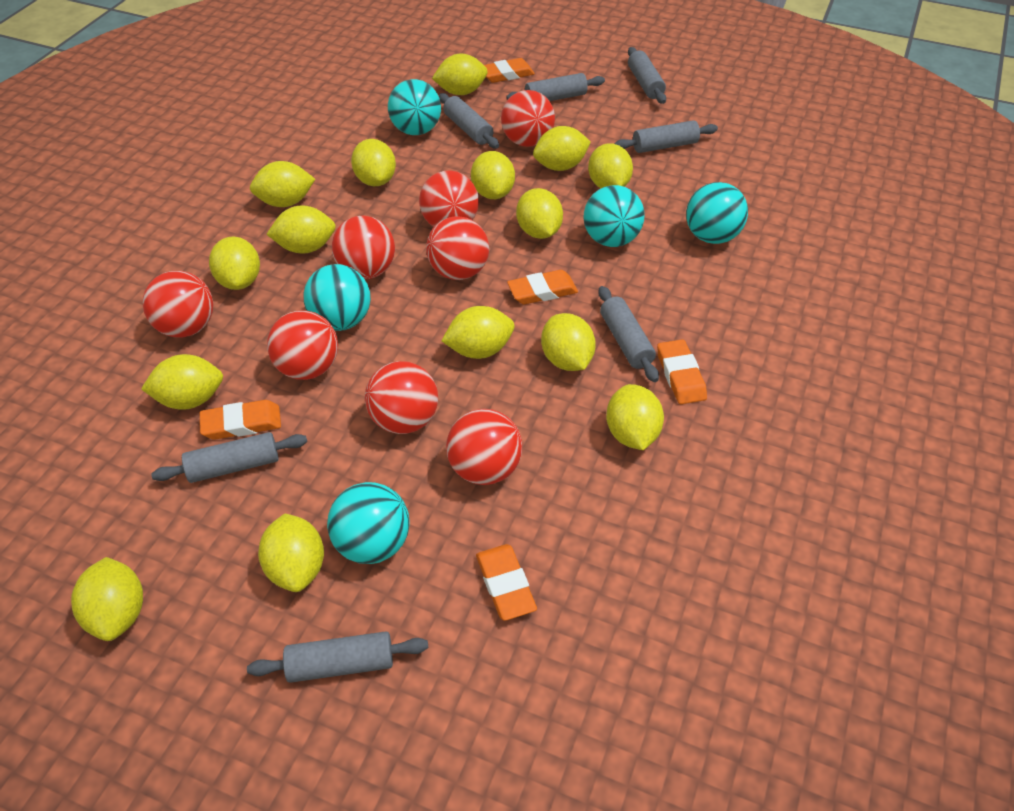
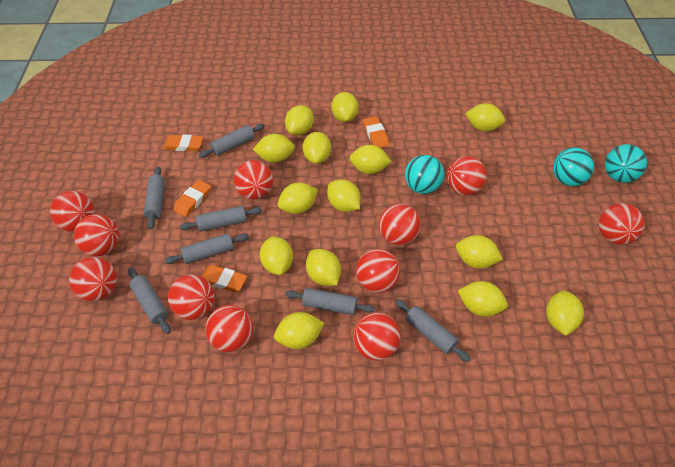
orange eraser: 5 -> 4
red ball: 8 -> 11
turquoise ball: 5 -> 3
yellow lemon: 15 -> 14

